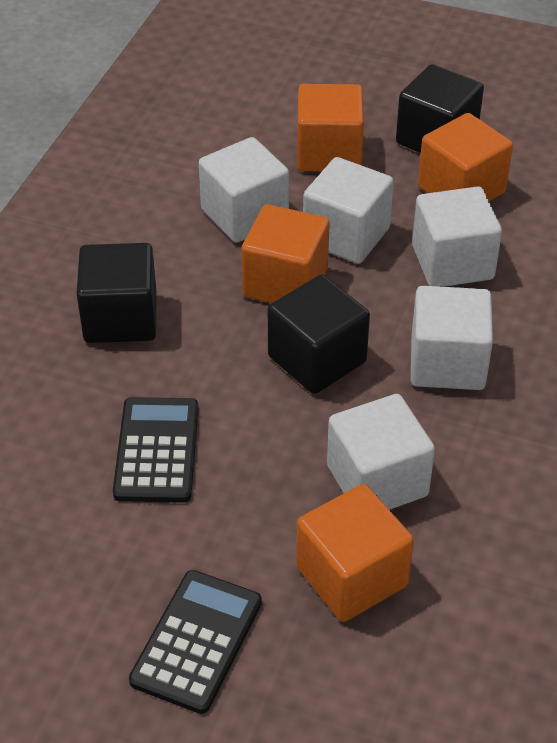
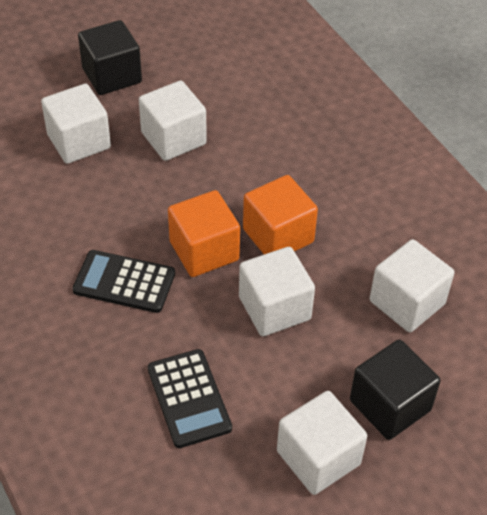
black cube: 3 -> 2
orange cube: 4 -> 2

